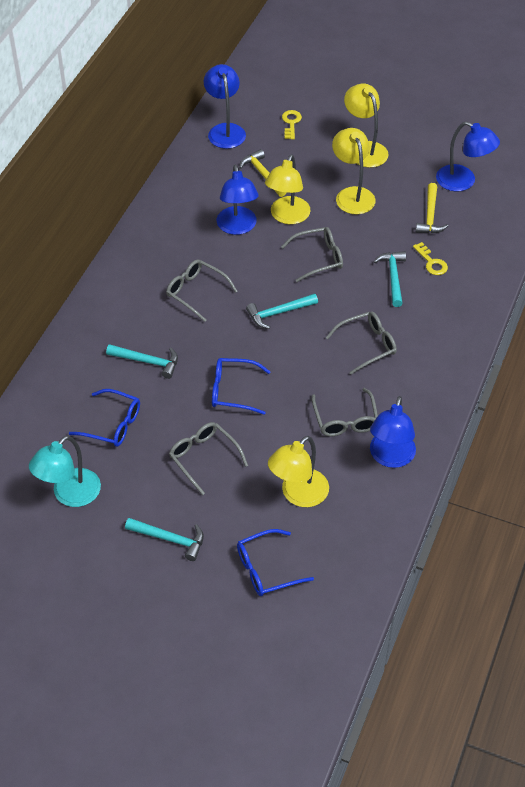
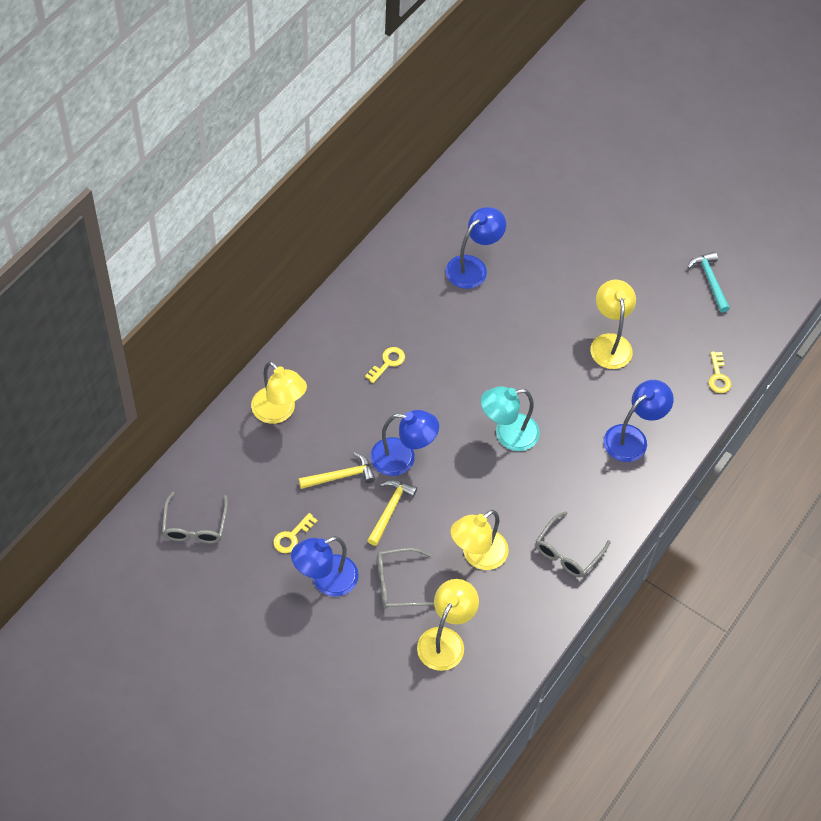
blue glasses: 3 -> 0
grey glasses: 5 -> 3
turquoise hammer: 4 -> 1
yellow key: 2 -> 3

